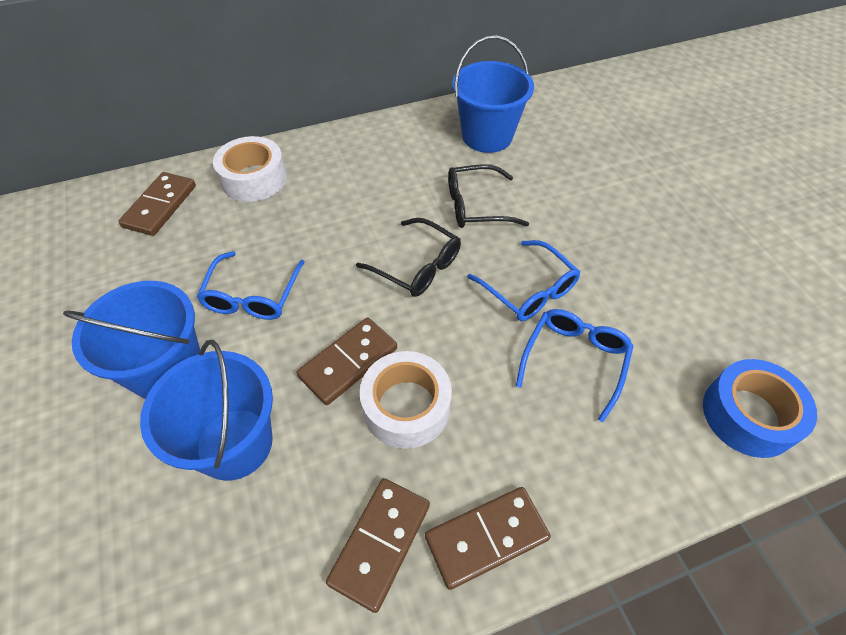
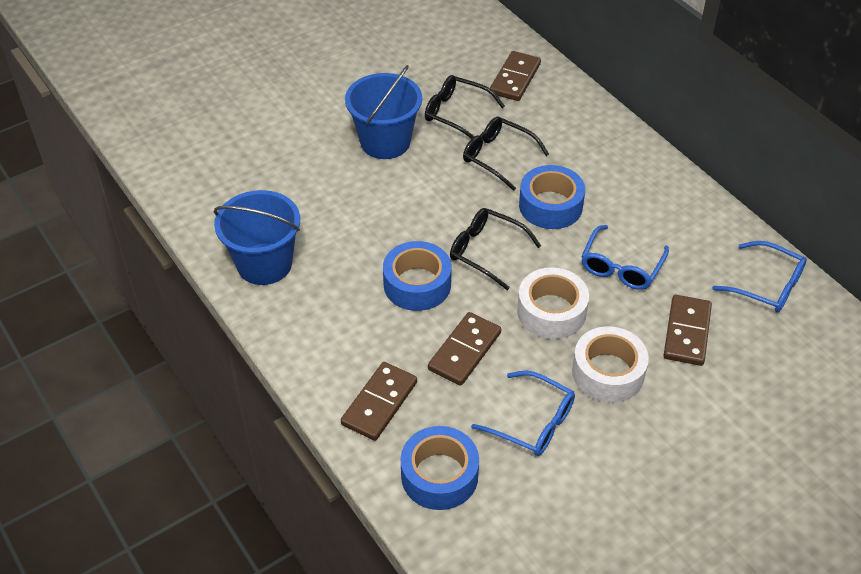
black glasses: 2 -> 3
blue bucket: 3 -> 2
blue tape: 1 -> 3

